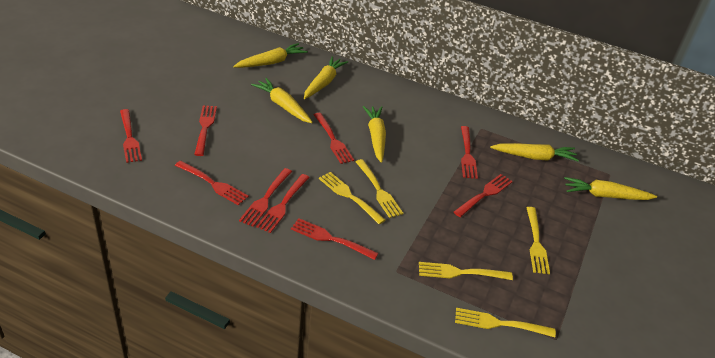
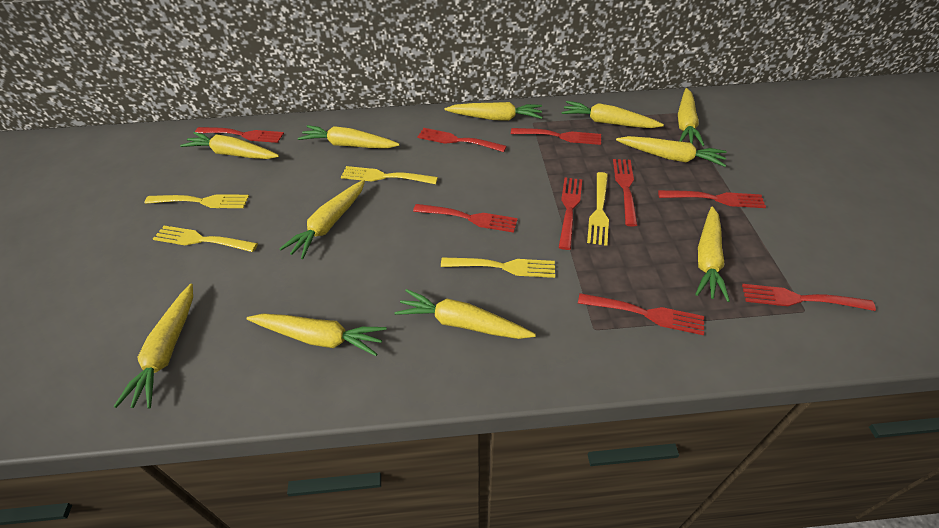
yellow carrot: 6 -> 11

